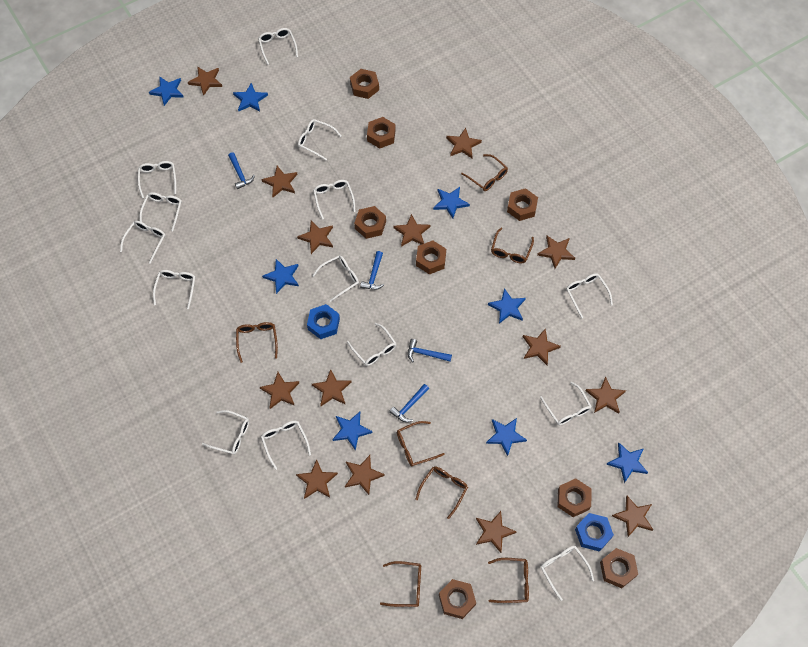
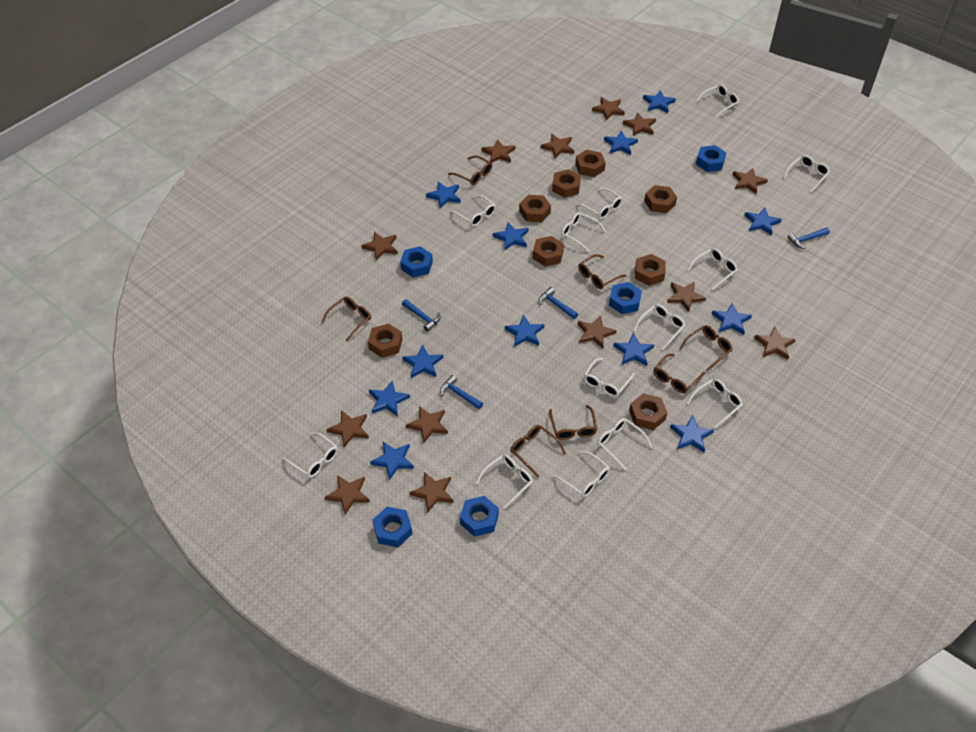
blue nut: 2 -> 5
blue star: 8 -> 12
brown star: 14 -> 13
white glasses: 14 -> 13

